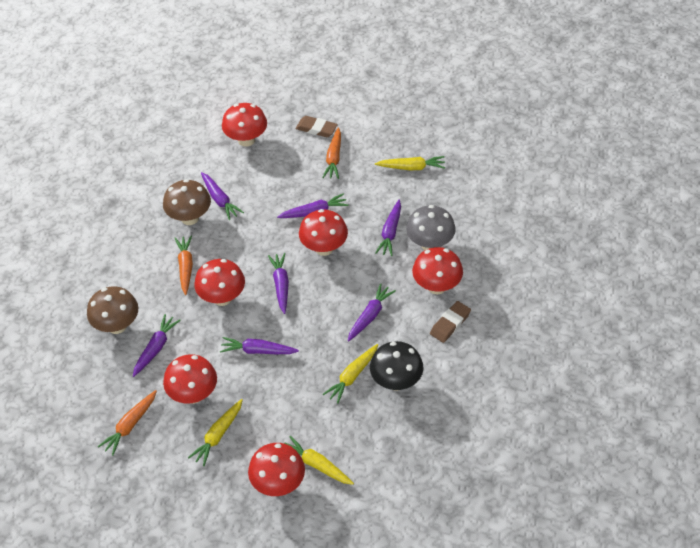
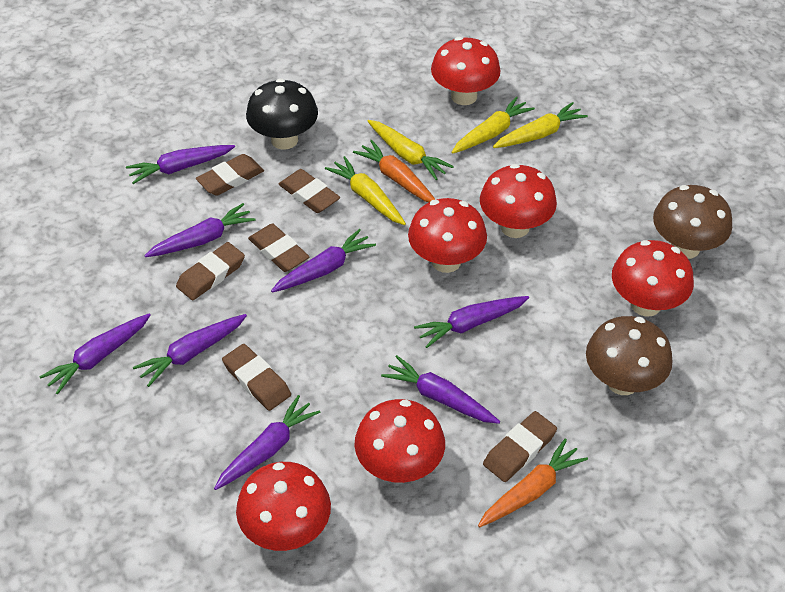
brown eraser: 2 -> 6
grey mushroom: 1 -> 0
orange carrot: 3 -> 2
purple carrot: 7 -> 8

